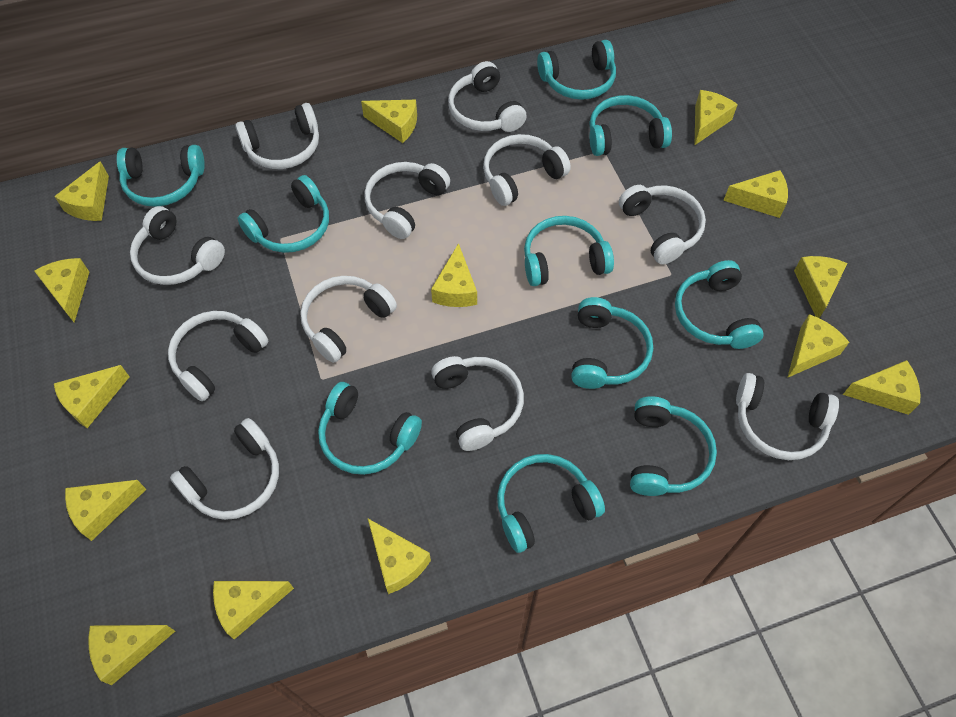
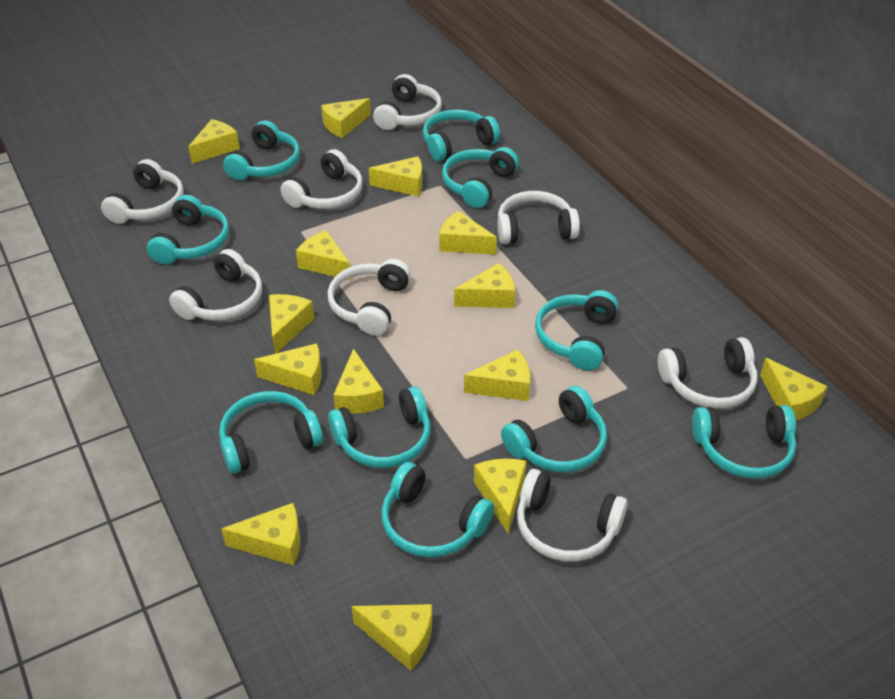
white headphones: 11 -> 8

